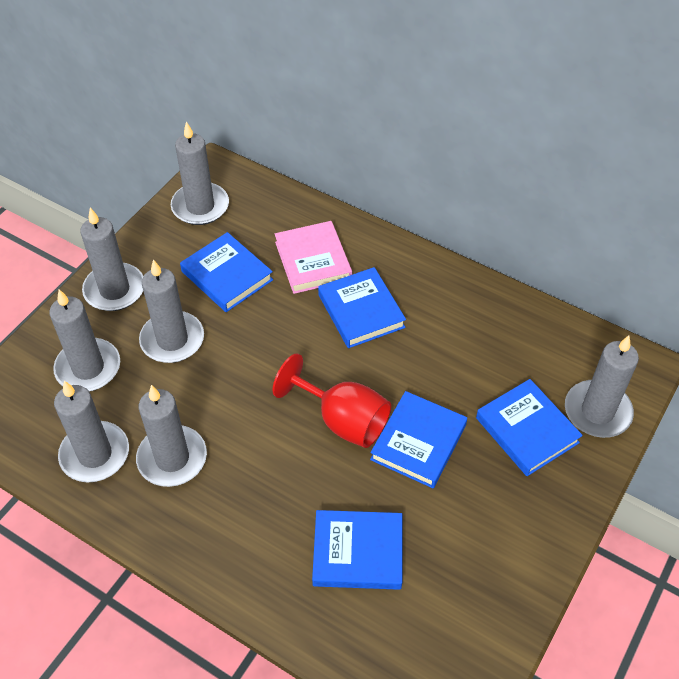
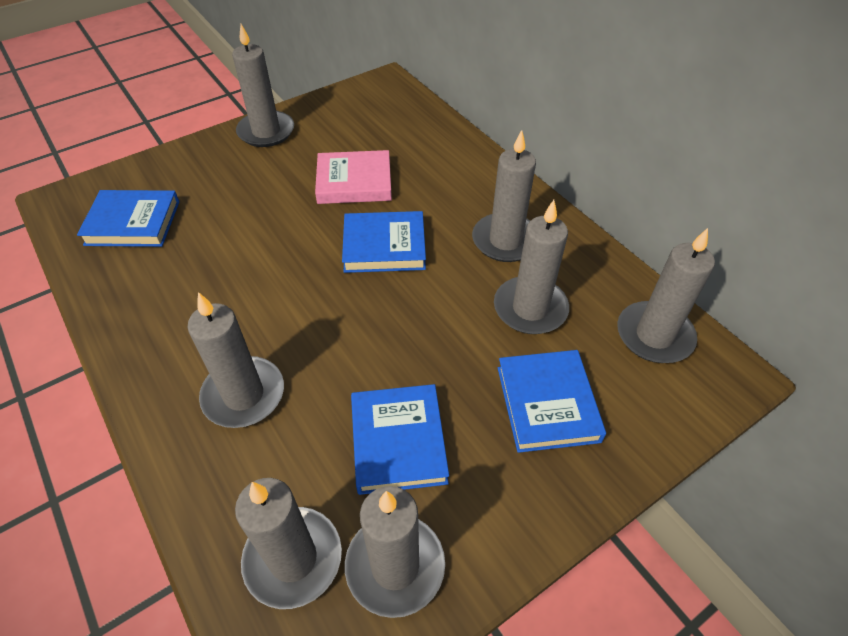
blue book: 5 -> 4
red goblet: 1 -> 0

